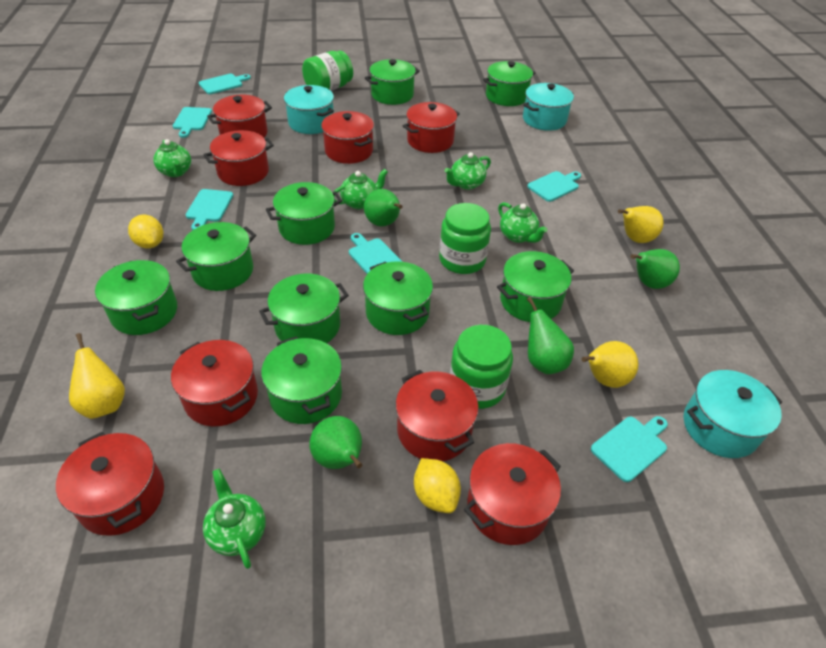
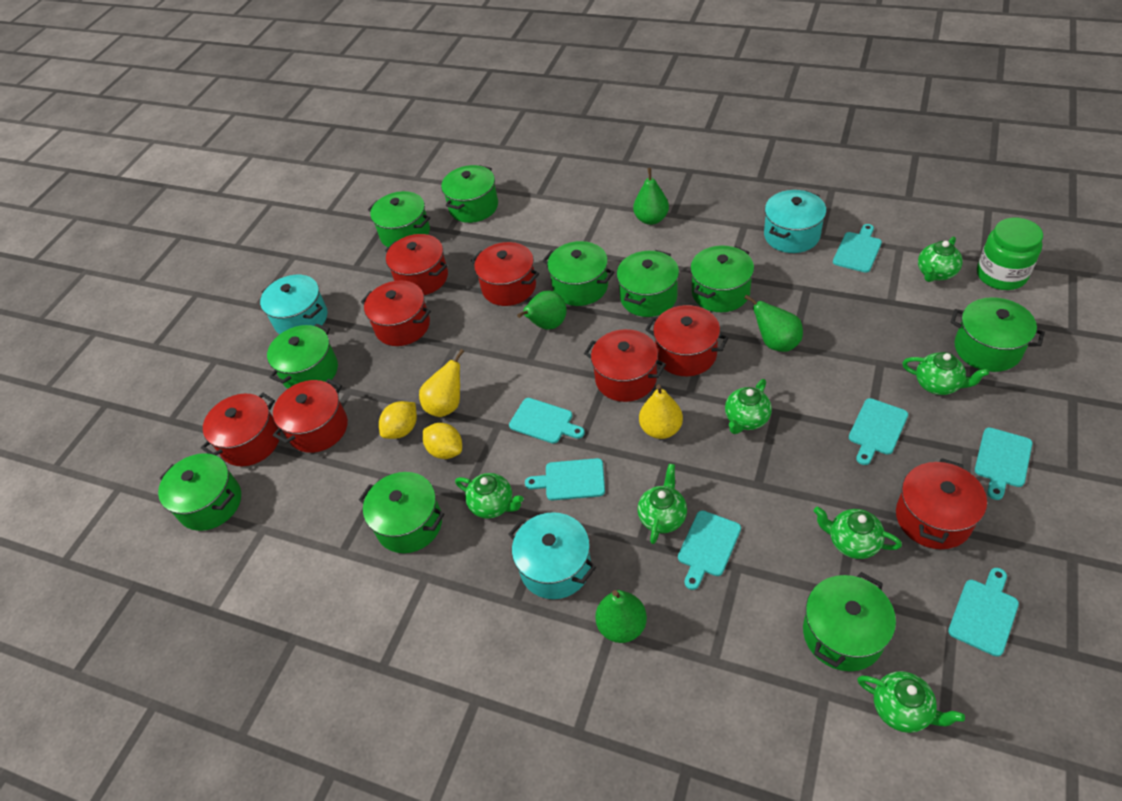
green jar: 3 -> 1
green pot: 9 -> 10
green teapot: 5 -> 7
turquoise cutting board: 6 -> 7
yellow pear: 3 -> 2

